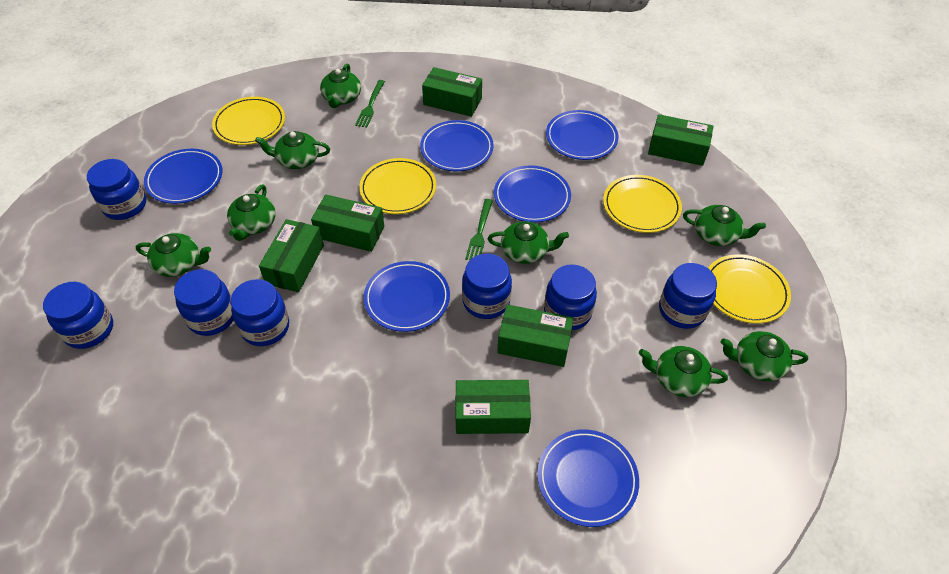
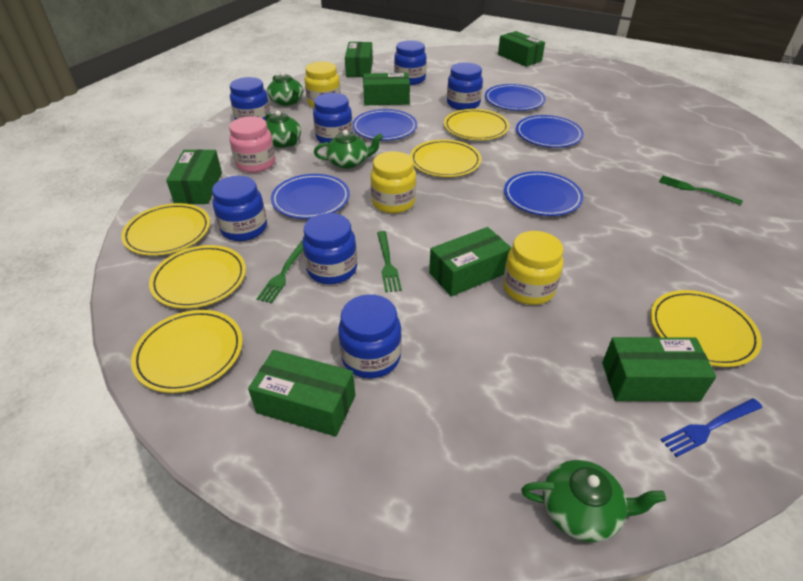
blue fork: 0 -> 1
blue plate: 6 -> 5
green box: 6 -> 7
green fork: 2 -> 3
green teapot: 8 -> 4
pink jar: 0 -> 1
yellow jar: 0 -> 3
yellow plate: 4 -> 6

